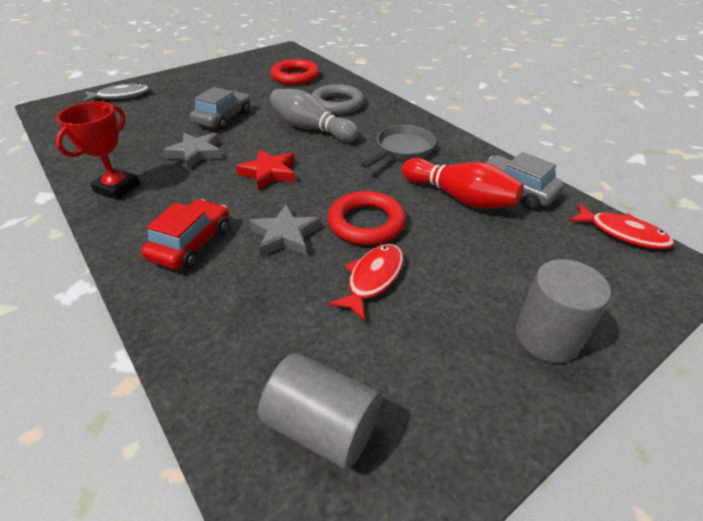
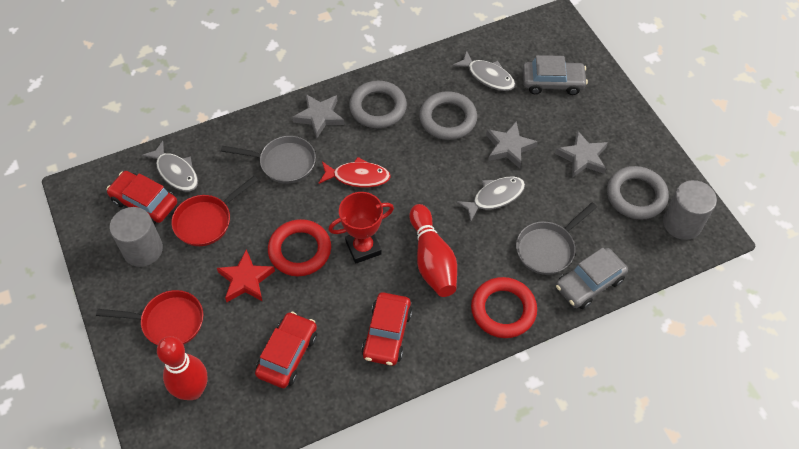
grey bowling pin: 1 -> 0
grey fish: 1 -> 3
grey pan: 1 -> 2
grey ring: 1 -> 3
grey star: 2 -> 3
red bowling pin: 1 -> 2
red car: 1 -> 3
red fish: 2 -> 1
red pan: 0 -> 2

